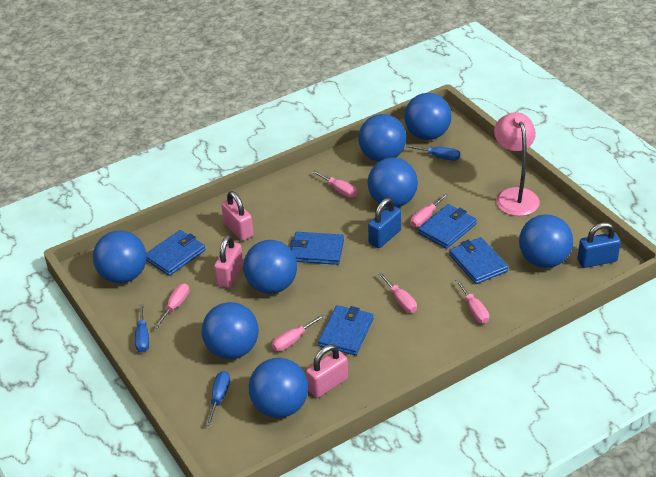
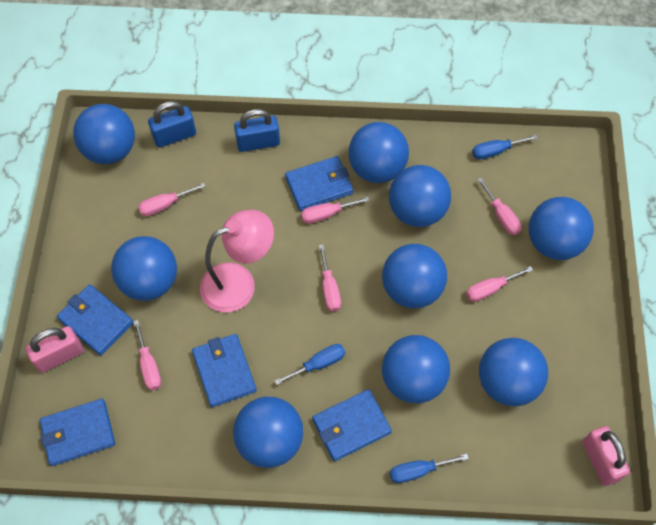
blue ball: 8 -> 9
pink padlock: 3 -> 2

